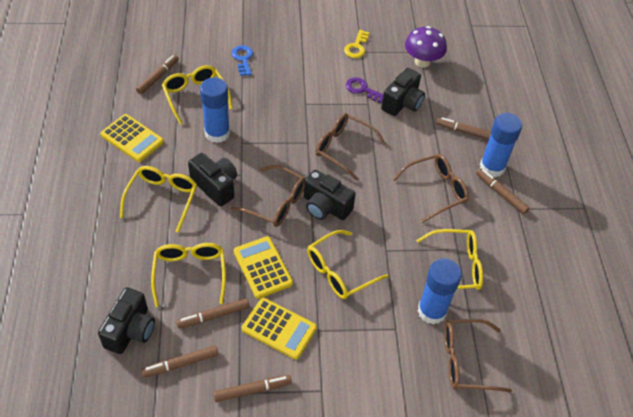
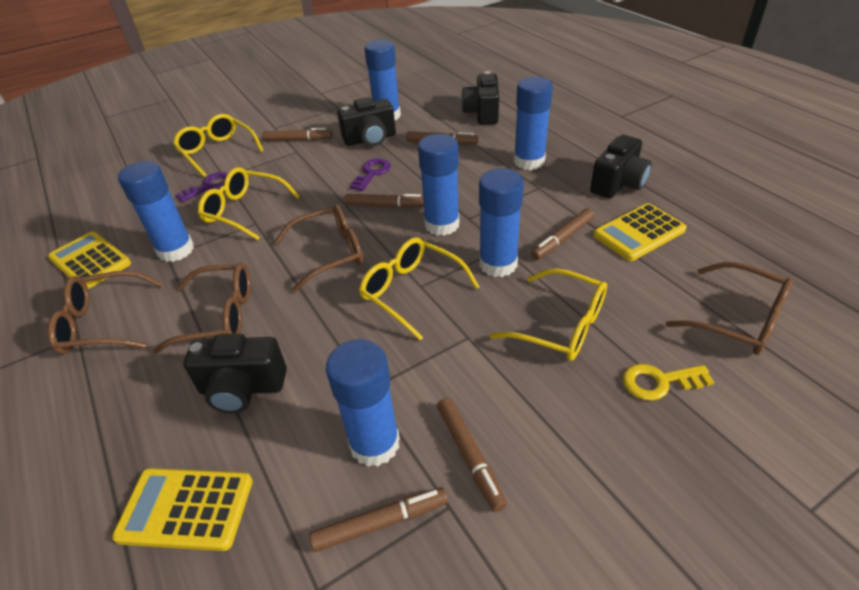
blue glue stick: 3 -> 6
blue key: 1 -> 0
purple key: 1 -> 2
purple mushroom: 1 -> 0
yellow glasses: 5 -> 4

